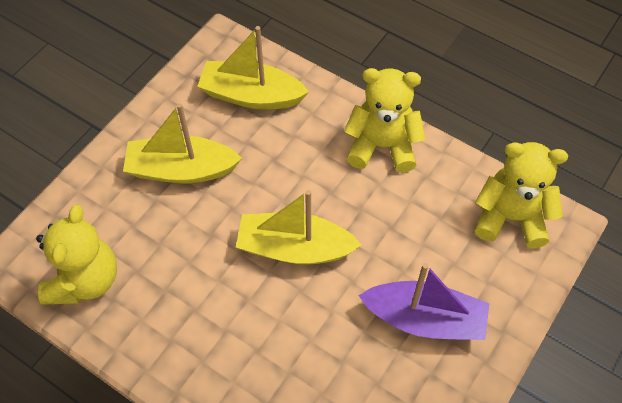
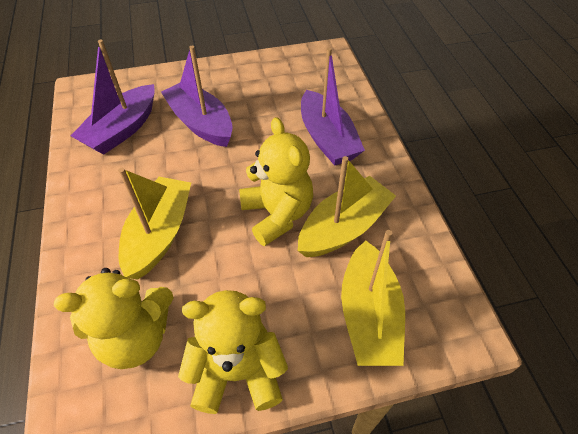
purple boat: 1 -> 3

